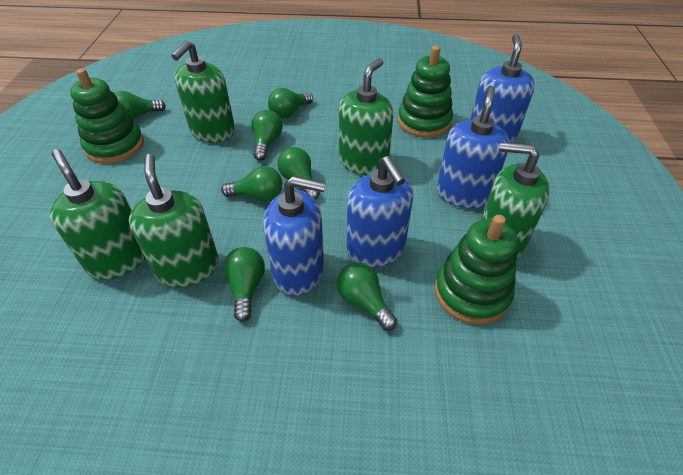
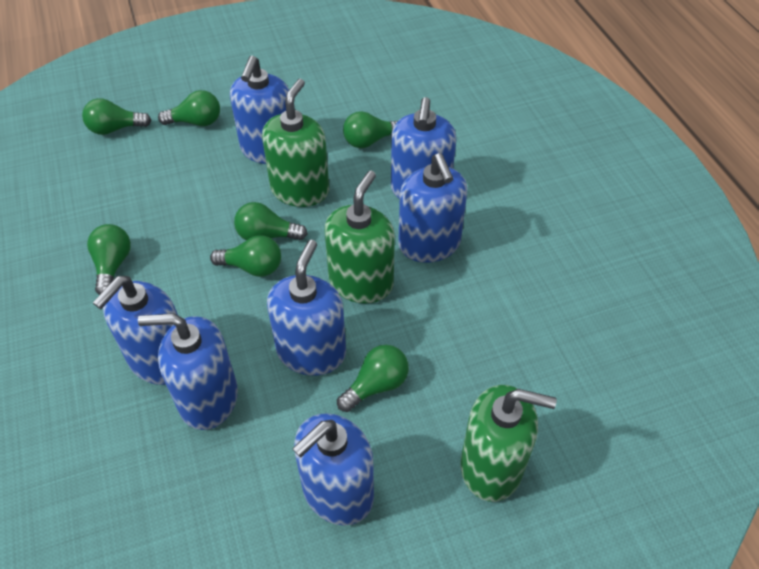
blue soap dispenser: 4 -> 7
green soap dispenser: 5 -> 3
green stacking toy: 3 -> 0

